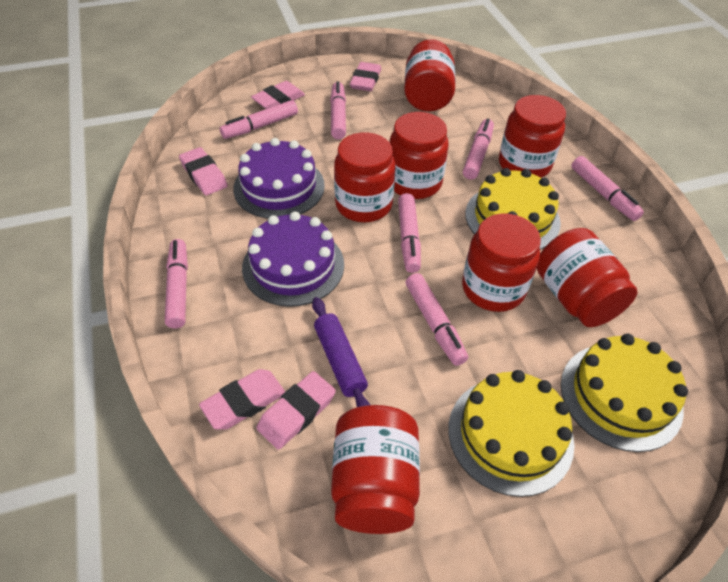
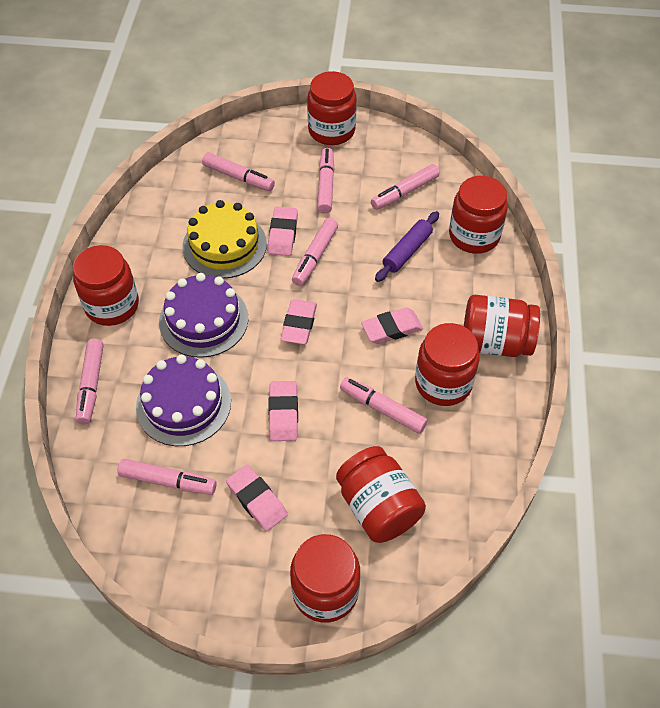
yellow cake: 3 -> 1

